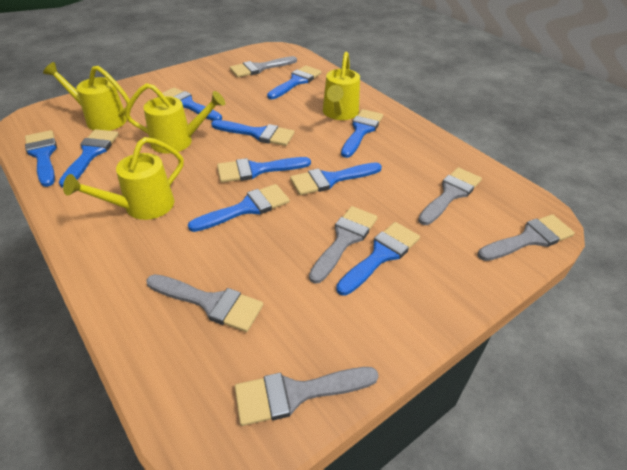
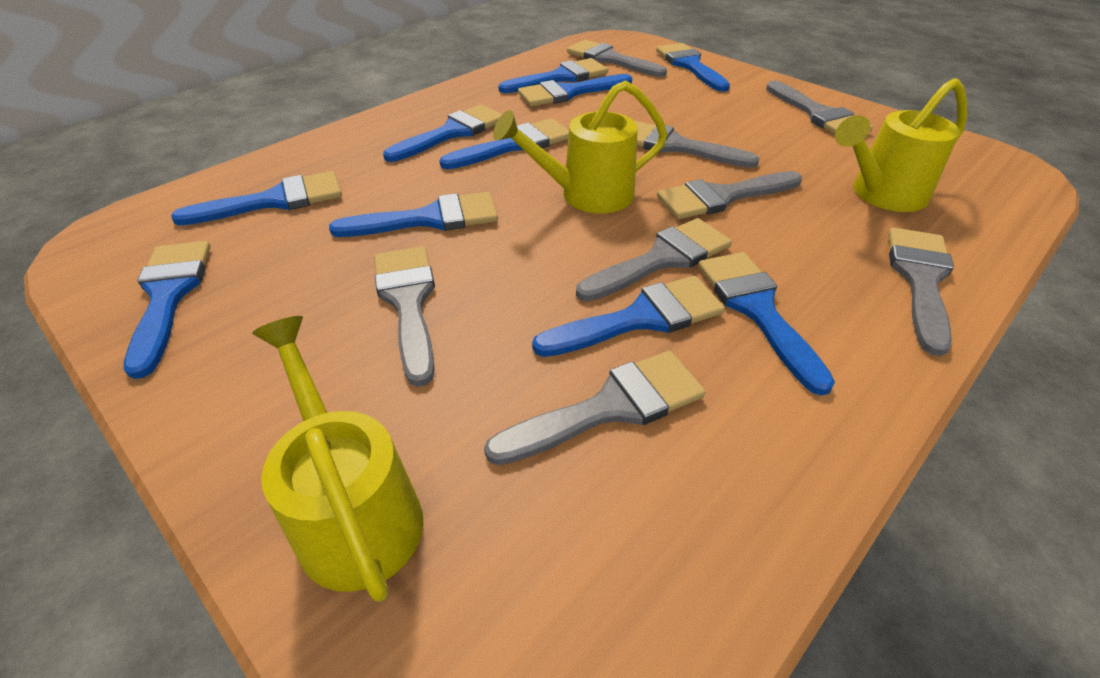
grey brush: 6 -> 8
yellow watering can: 4 -> 3

